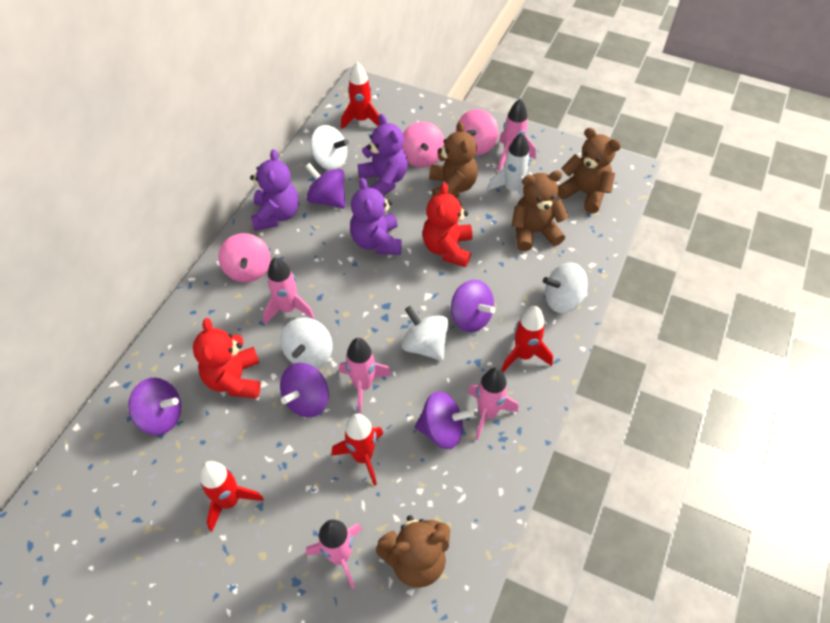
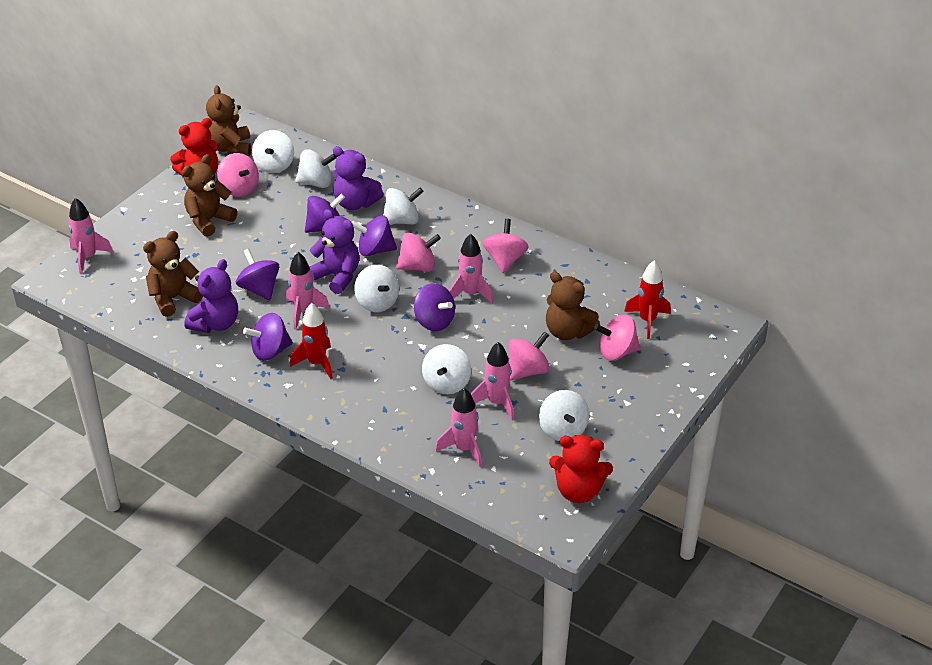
pink spinning top: 3 -> 5
red rocket: 4 -> 2
white rocket: 1 -> 0
white spinning top: 4 -> 6

